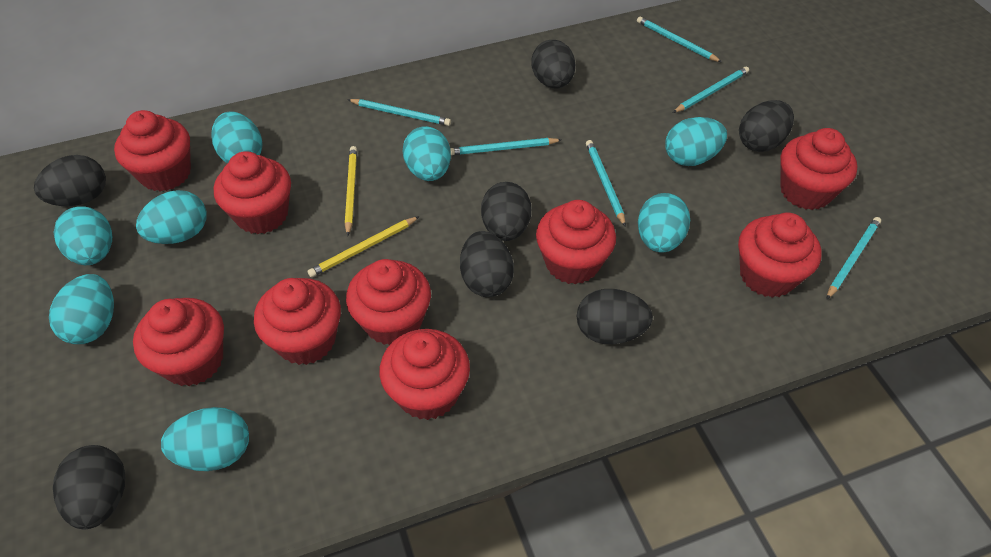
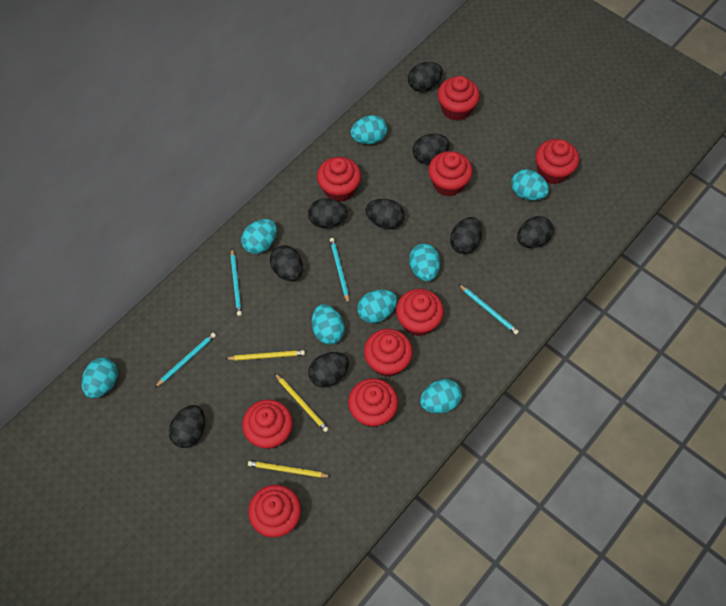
black egg: 7 -> 9
turquoise pencil: 6 -> 4
yellow pencil: 2 -> 3

